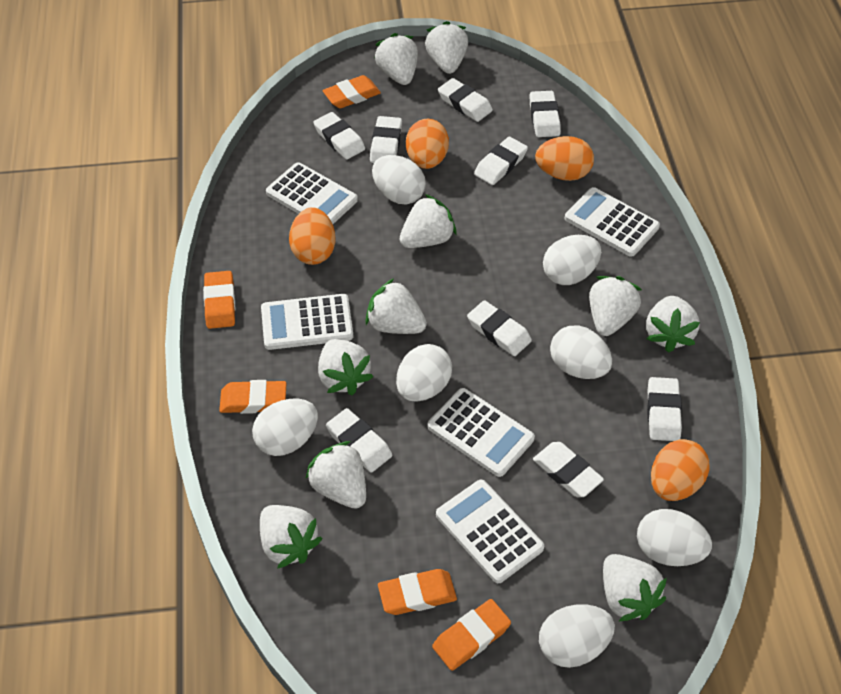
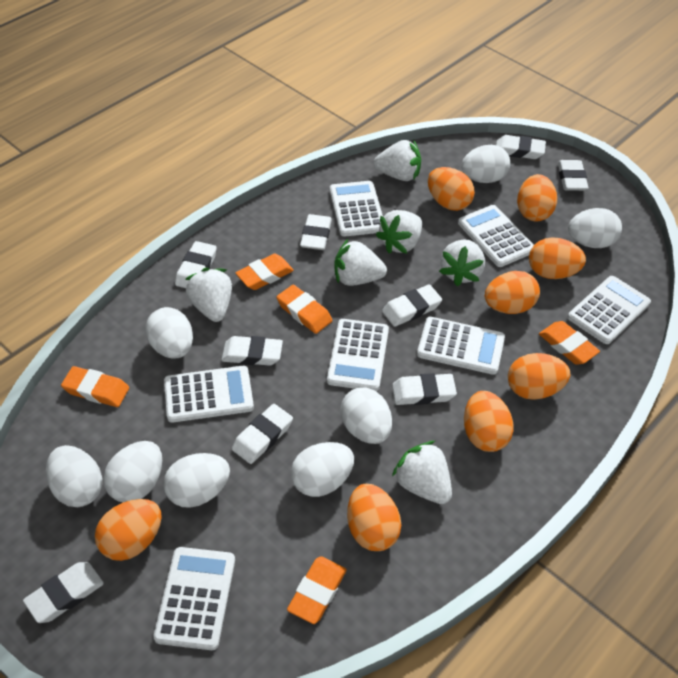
orange egg: 4 -> 8
white calculator: 5 -> 7
white egg: 7 -> 8
white strawberry: 10 -> 6

